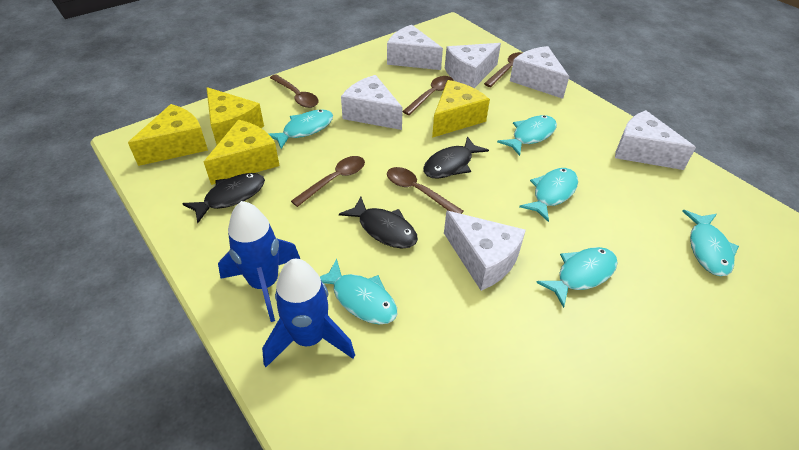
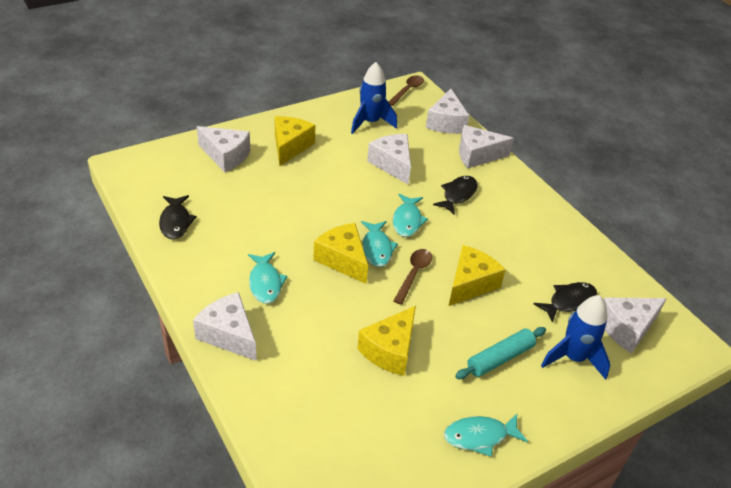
brown spoon: 5 -> 2
turquoise fish: 6 -> 4
turquoise rolling pin: 0 -> 1

